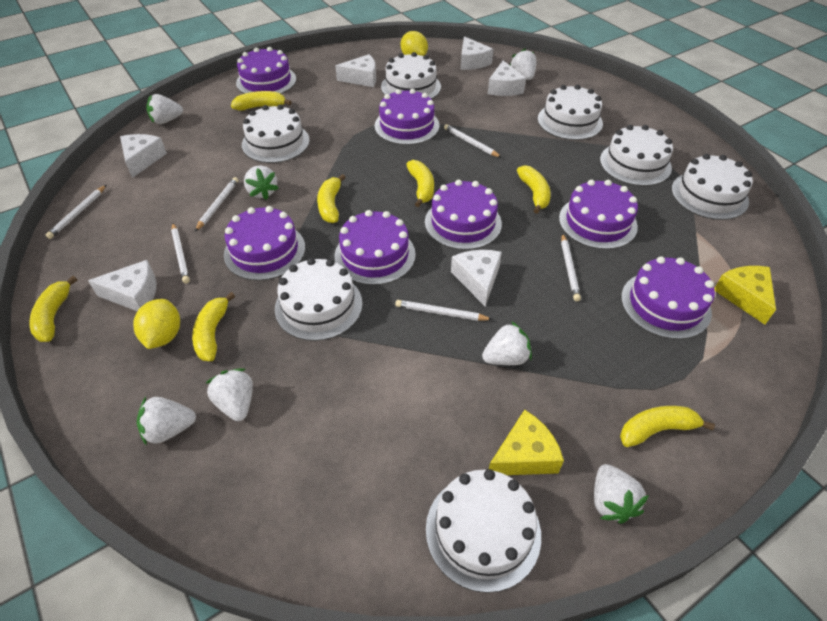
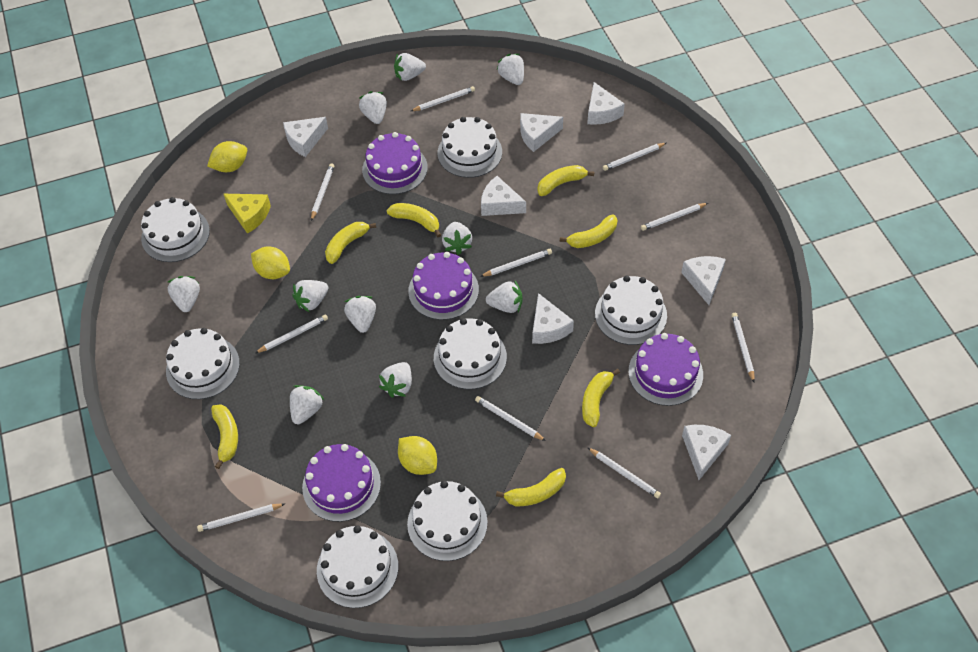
purple cake: 7 -> 4
white cheese: 6 -> 7
white pencil: 6 -> 10
white strawberry: 7 -> 10
yellow cheese: 2 -> 1
yellow lemon: 2 -> 3

